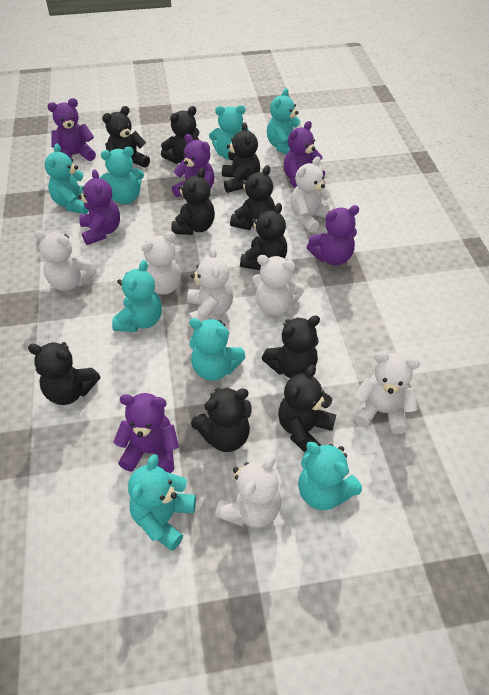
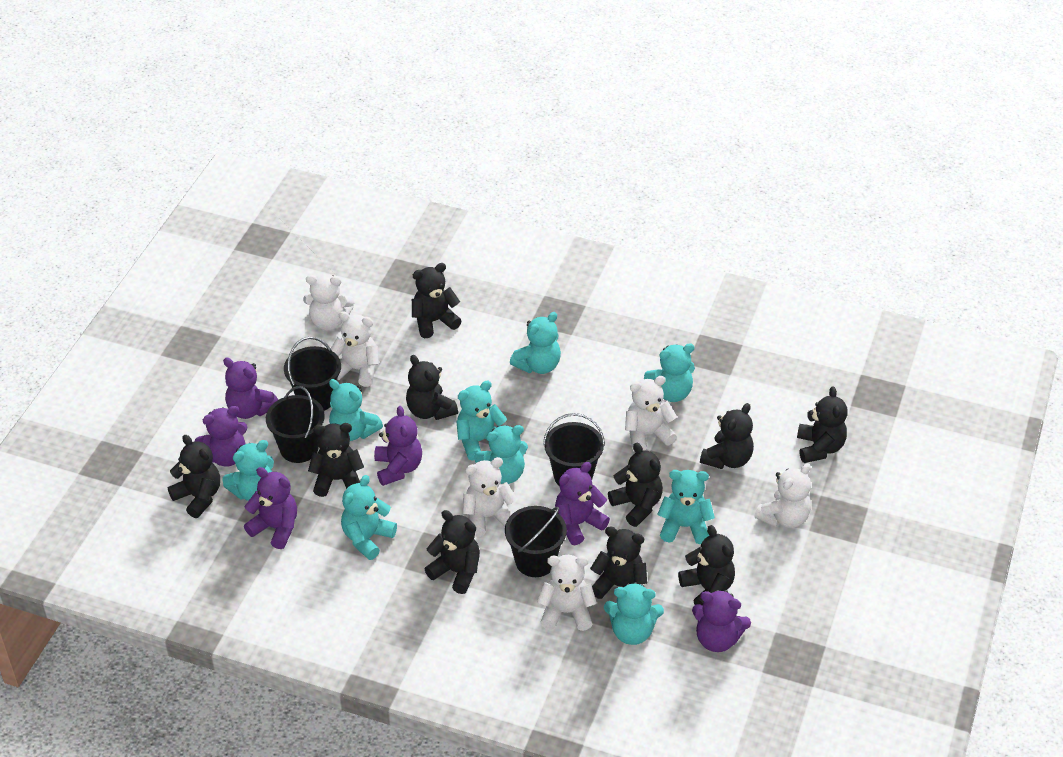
black bucket: 0 -> 4
turquoise teddy bear: 8 -> 9
white teddy bear: 7 -> 6

